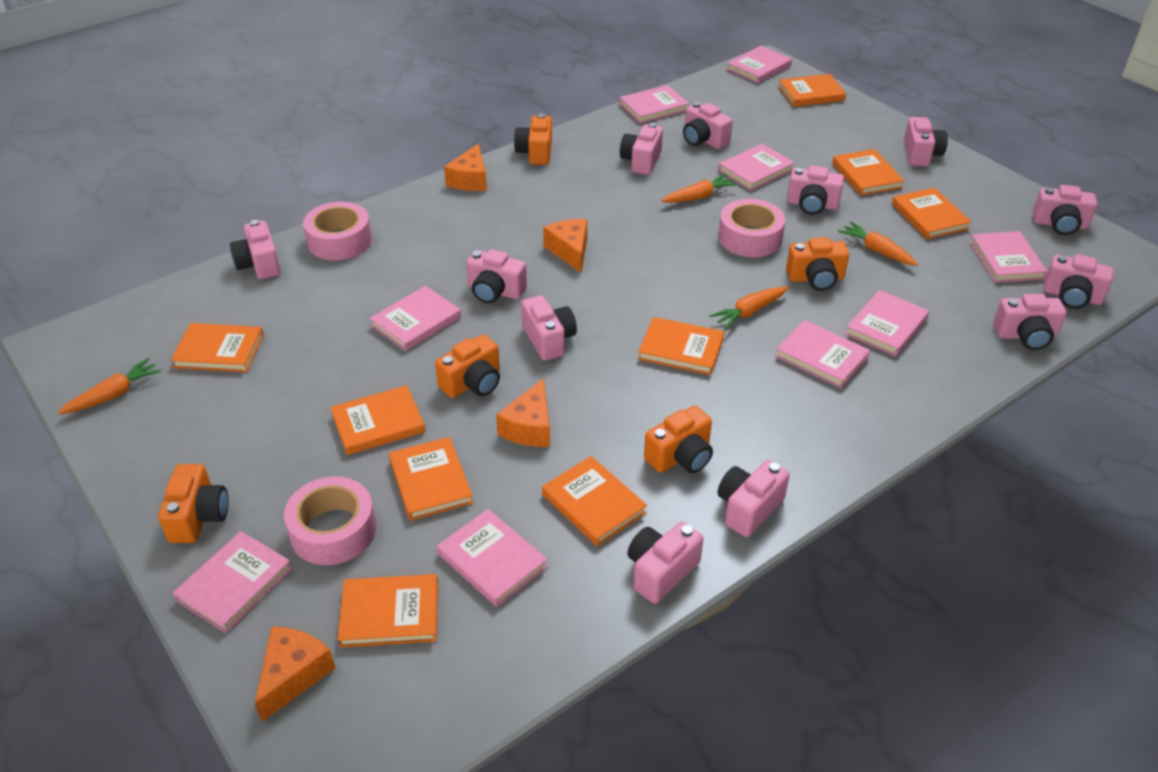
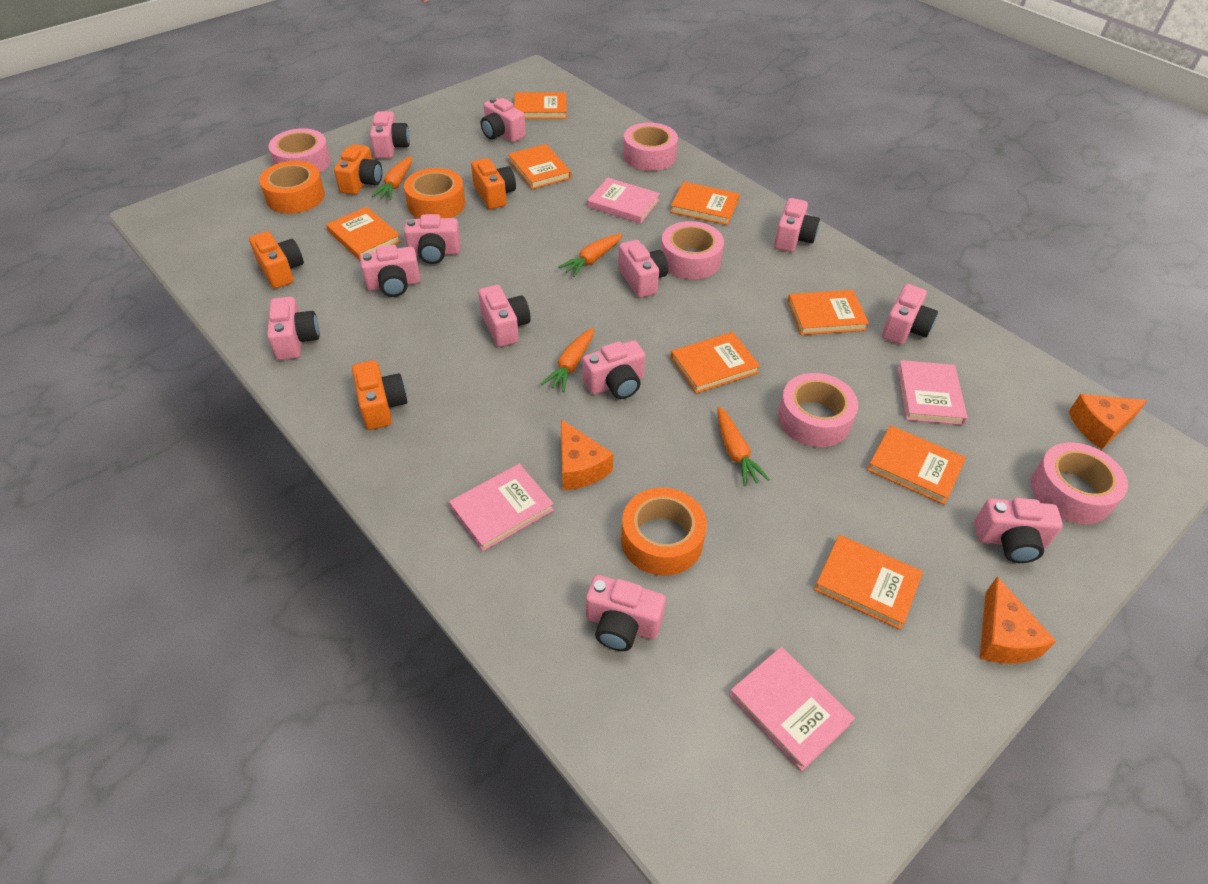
orange book: 9 -> 8
orange camera: 5 -> 4
orange cheese: 4 -> 3
orange tape: 0 -> 3
pink book: 9 -> 4
pink tape: 3 -> 5

